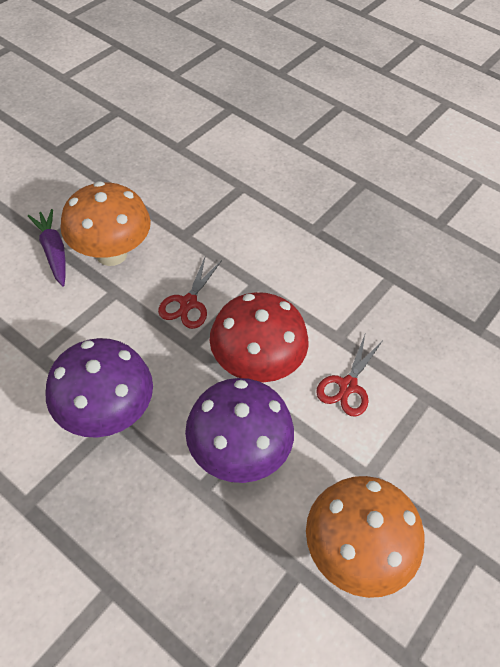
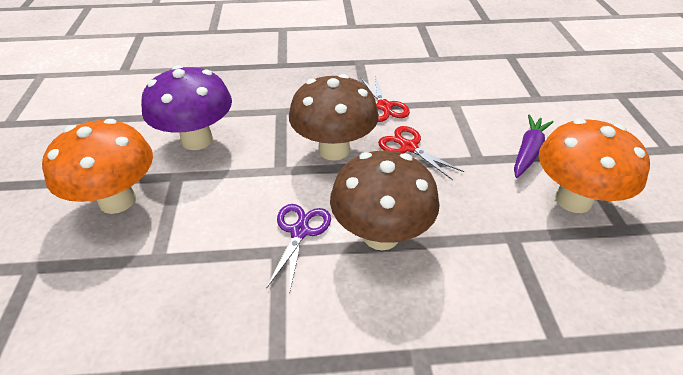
brown mushroom: 0 -> 2
purple mushroom: 2 -> 1
purple scissors: 0 -> 1
red mushroom: 1 -> 0

